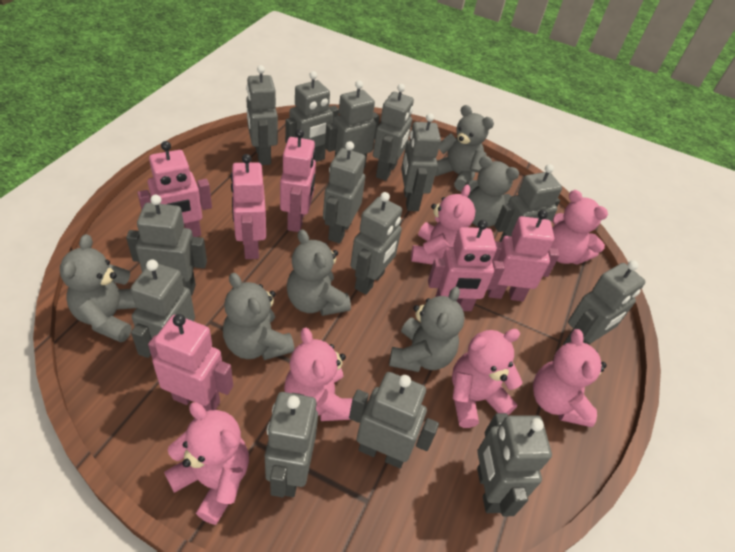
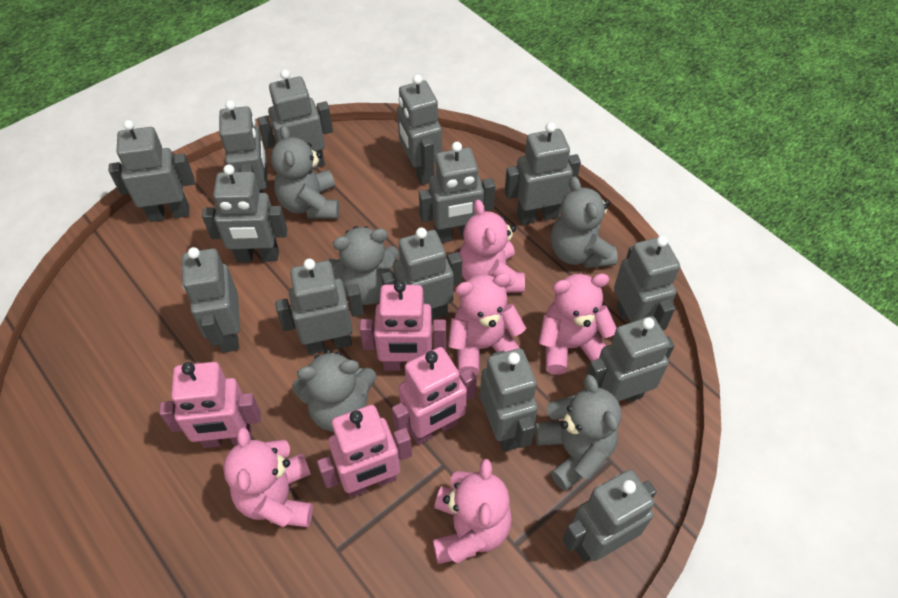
grey teddy bear: 6 -> 5
pink robot: 6 -> 4
pink teddy bear: 6 -> 5

